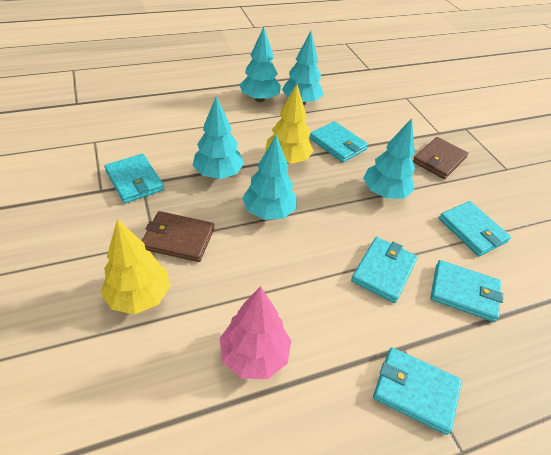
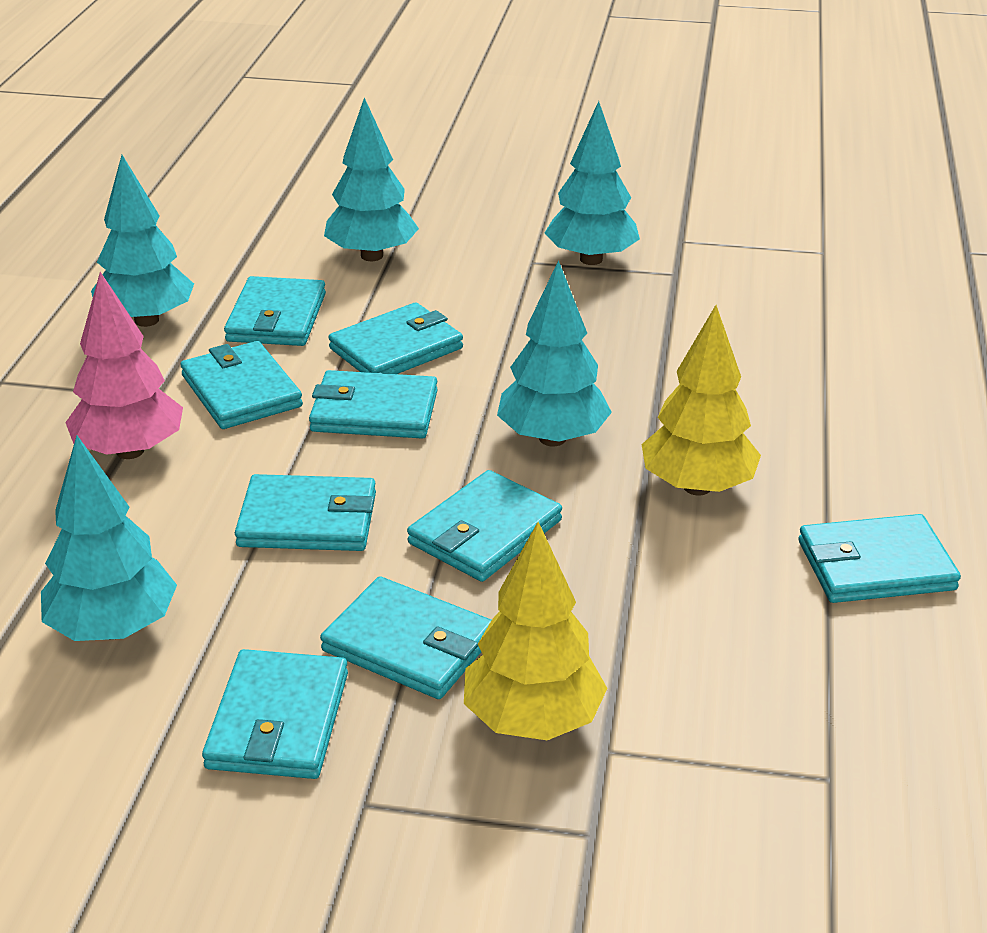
brown wallet: 2 -> 0
turquoise wallet: 6 -> 9

